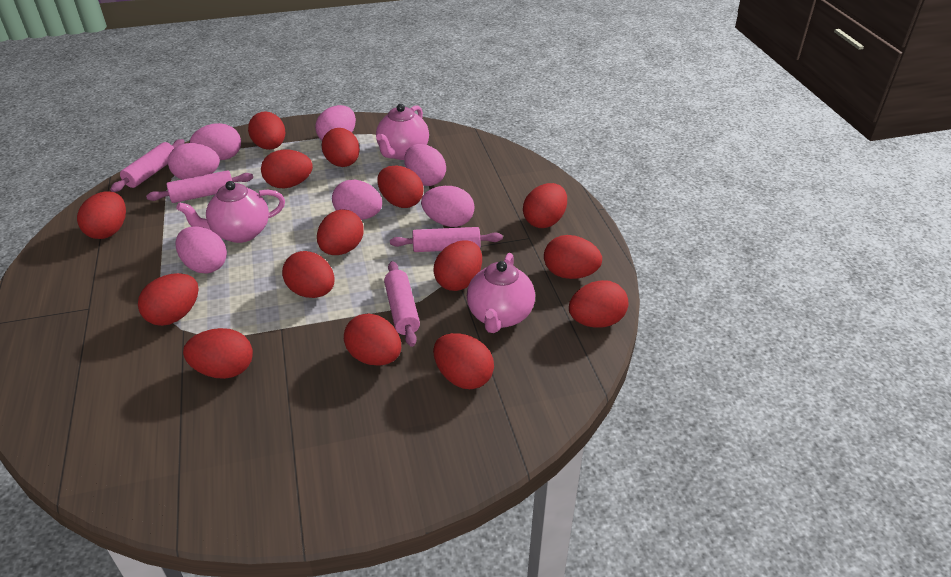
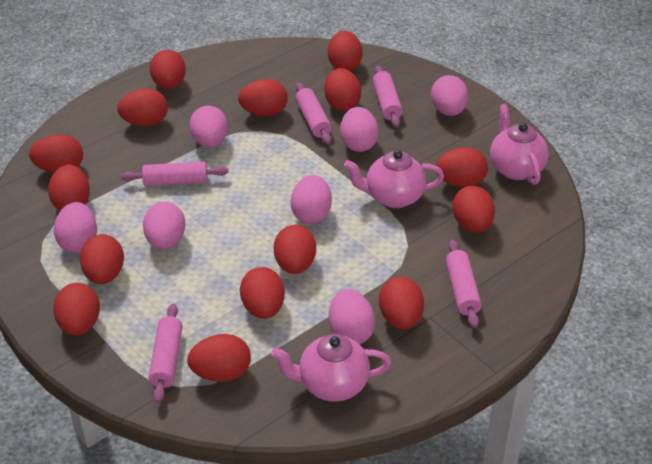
pink rolling pin: 4 -> 5

